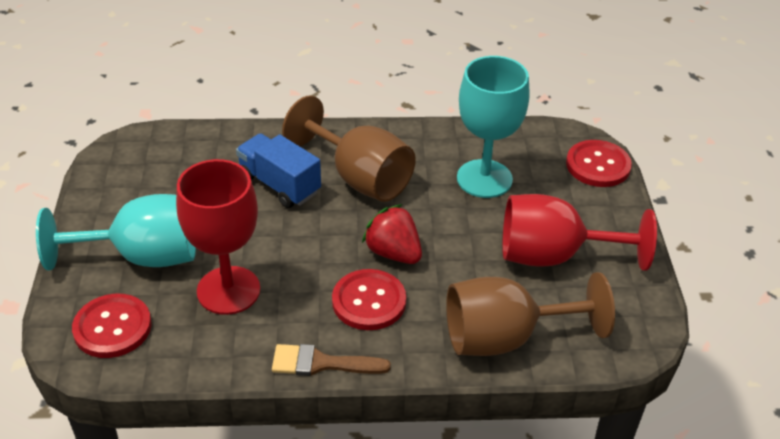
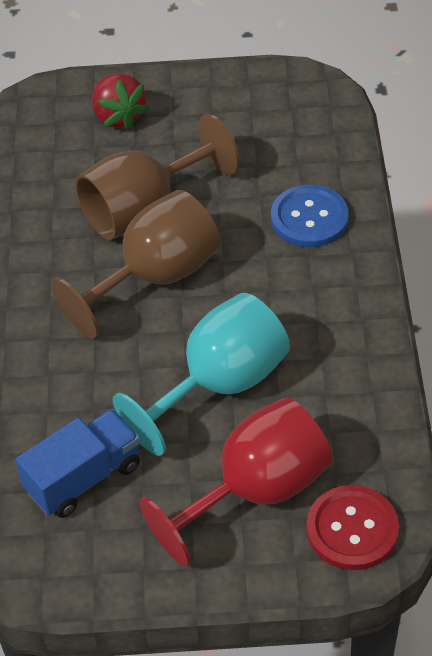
blue button: 0 -> 1
brown brush: 1 -> 0
red button: 3 -> 1
red goblet: 2 -> 1
turquoise goblet: 2 -> 1

